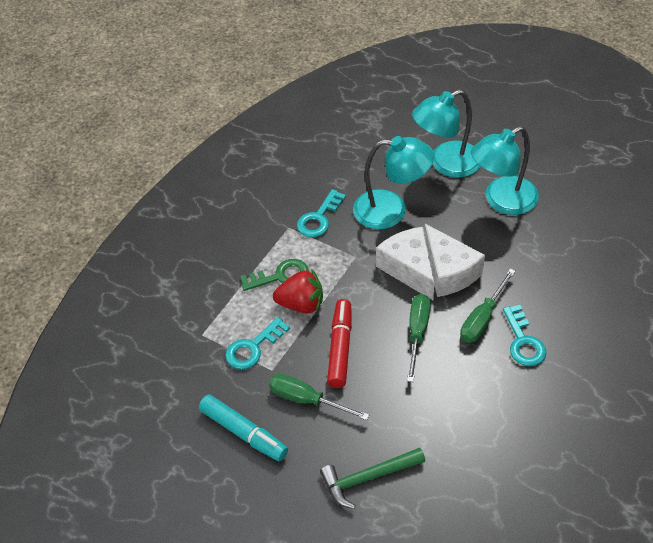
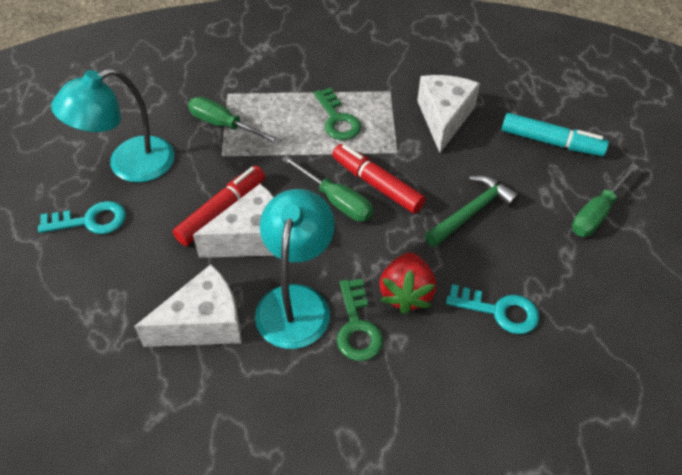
green key: 1 -> 2
red marker: 1 -> 2
turquoise key: 3 -> 2
turquoise lamp: 3 -> 2
white cheese: 2 -> 3

